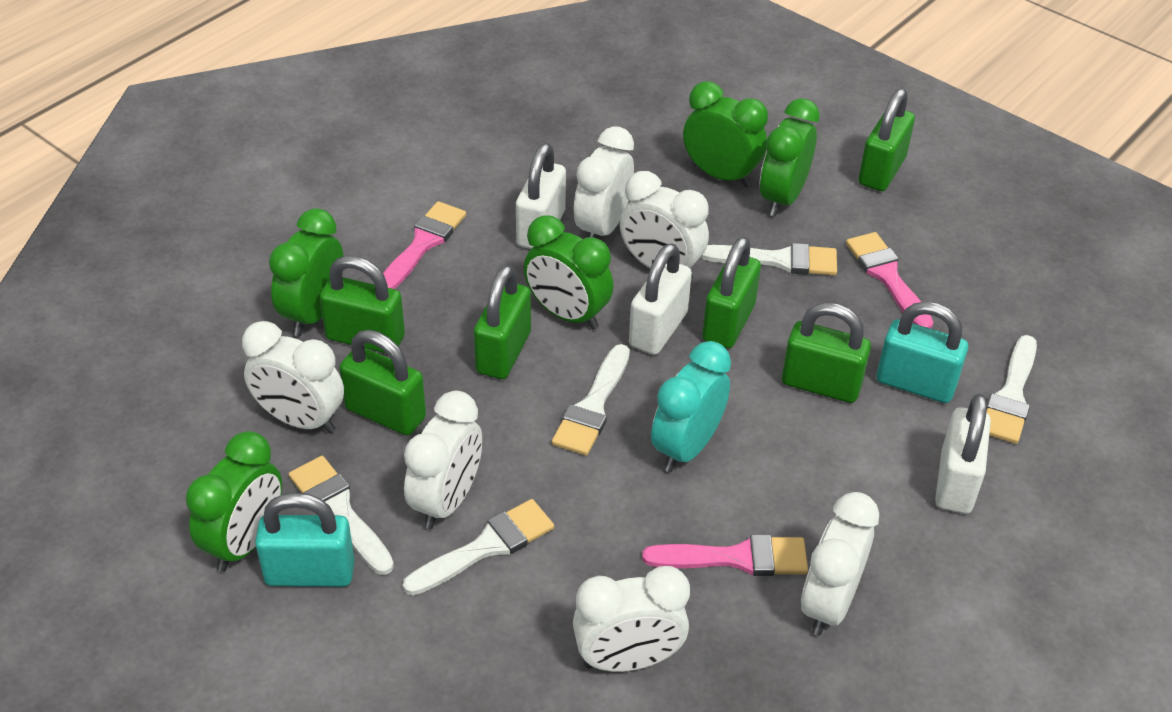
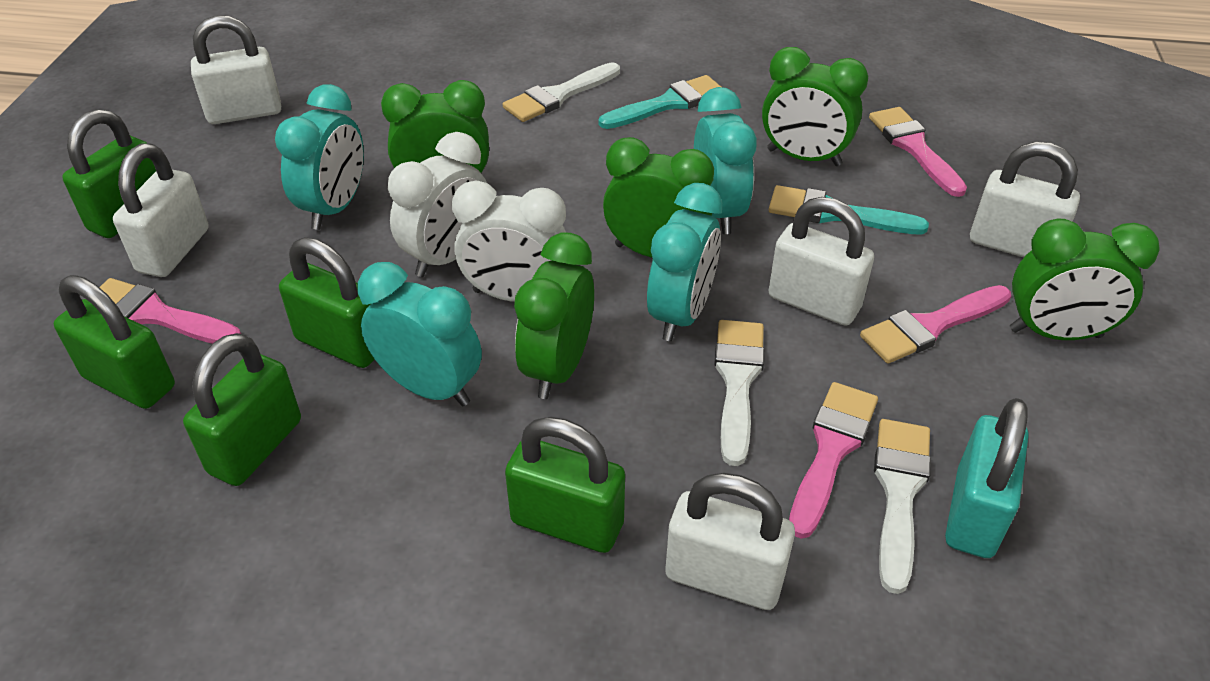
green padlock: 6 -> 5
pink brush: 3 -> 4
turquoise brush: 0 -> 2
turquoise clock: 1 -> 4
turquoise padlock: 2 -> 1
white brush: 5 -> 3
white clock: 6 -> 2
white padlock: 3 -> 5

